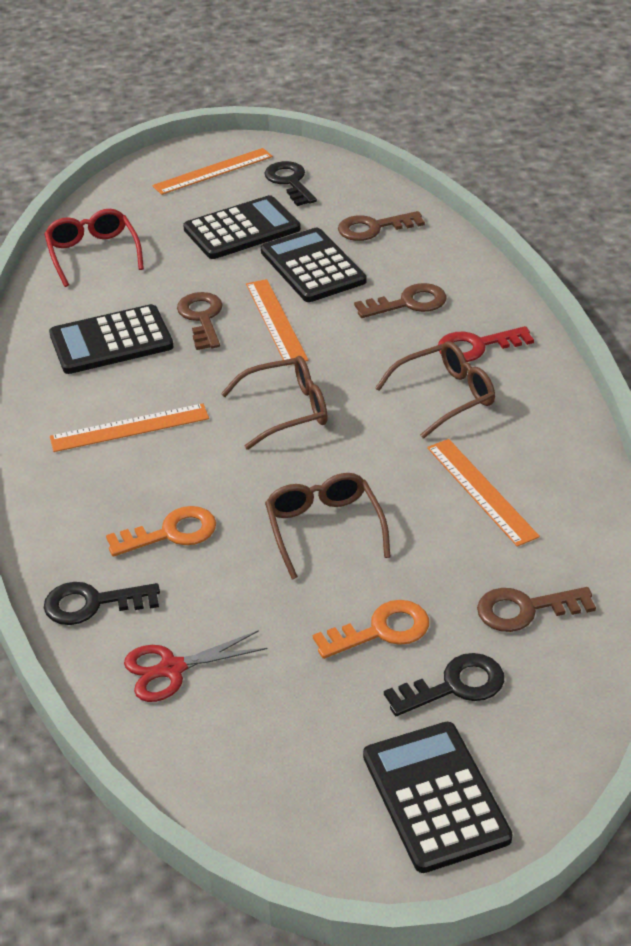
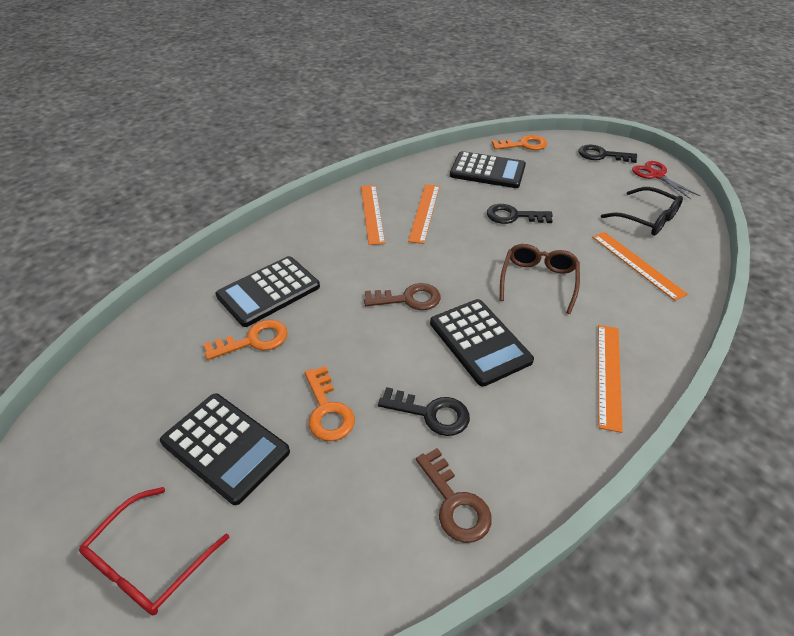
black glasses: 0 -> 1
brown glasses: 3 -> 1
brown key: 4 -> 2
orange key: 2 -> 3
red key: 1 -> 0

